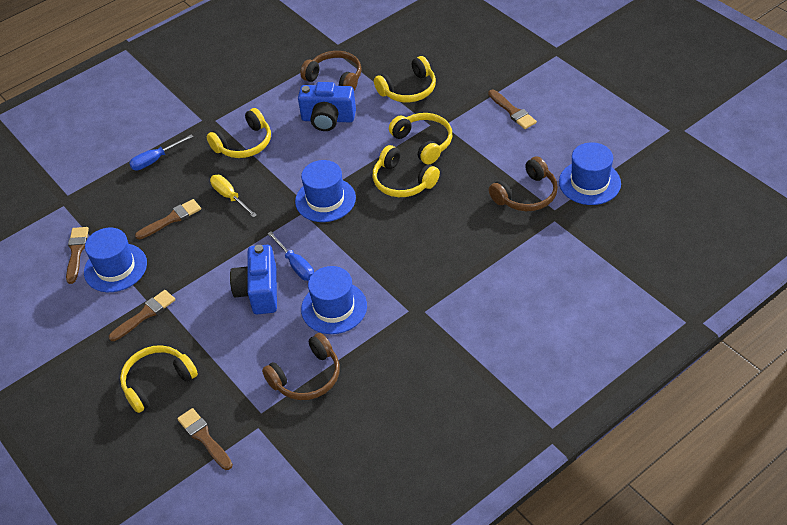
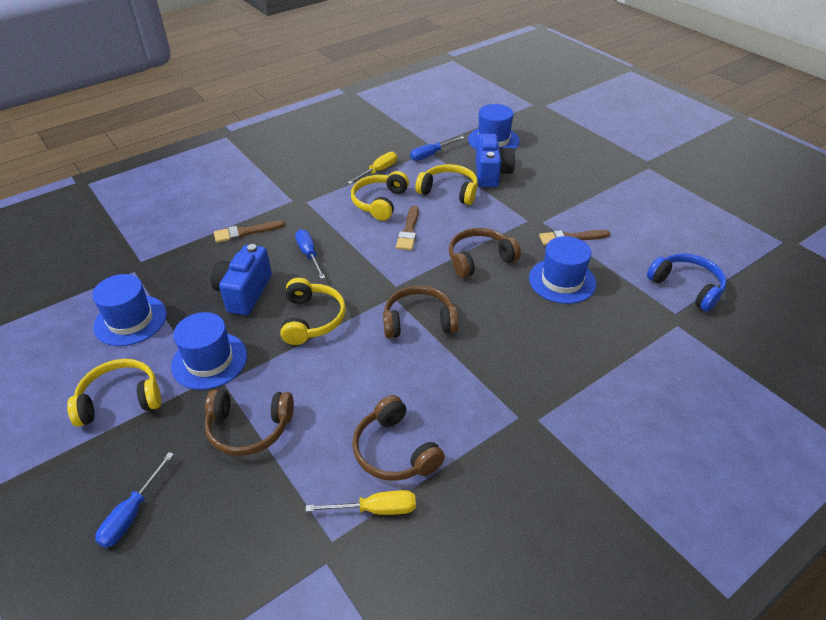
blue headphones: 0 -> 1
blue screwdriver: 2 -> 3
brown brush: 5 -> 3
brown headphones: 3 -> 4
yellow headphones: 5 -> 4
yellow screwdriver: 1 -> 2

